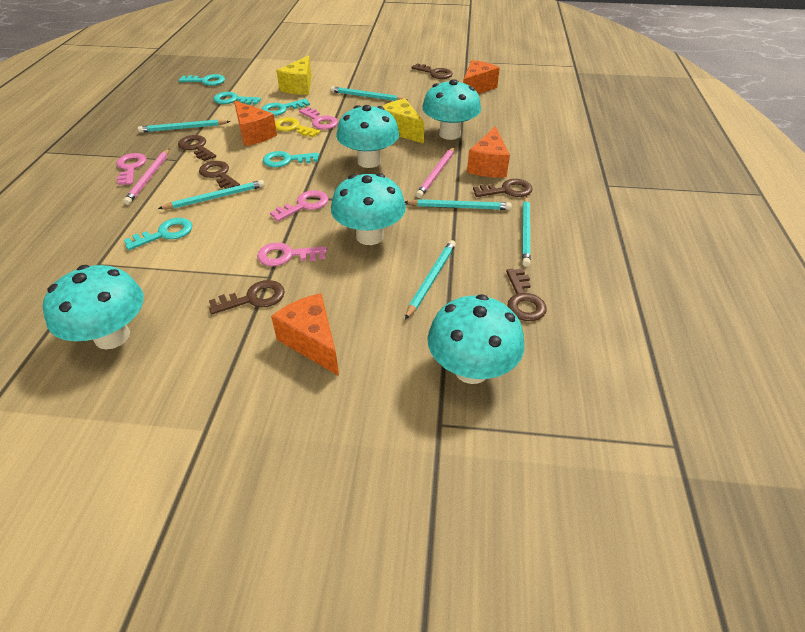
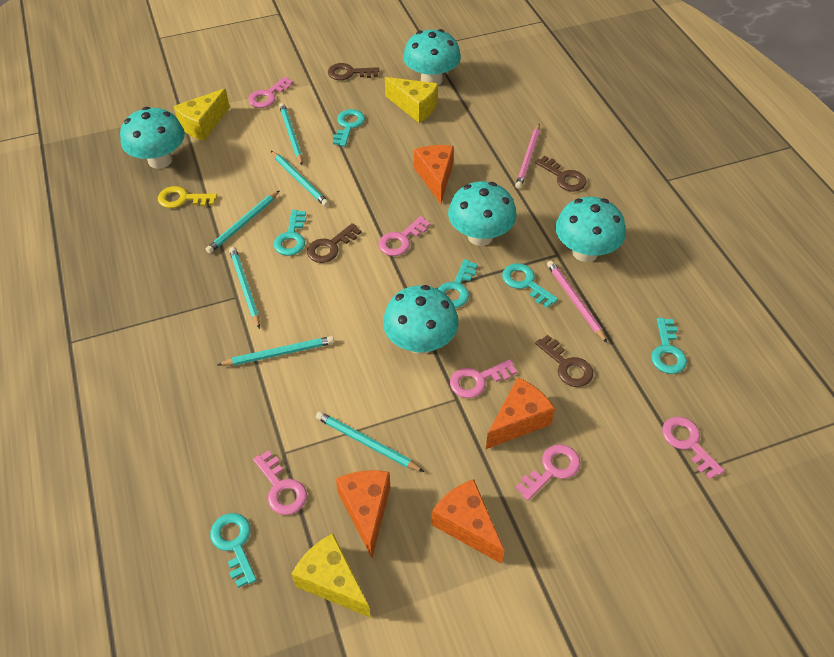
brown key: 6 -> 4
pink key: 4 -> 6
turquoise key: 5 -> 6
yellow cheese: 2 -> 3

